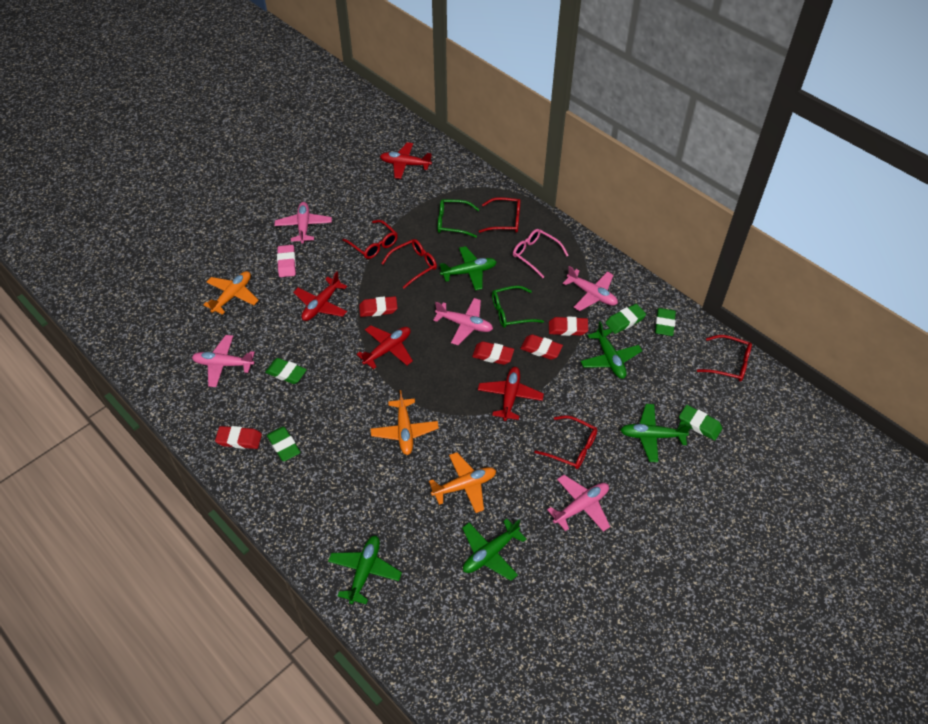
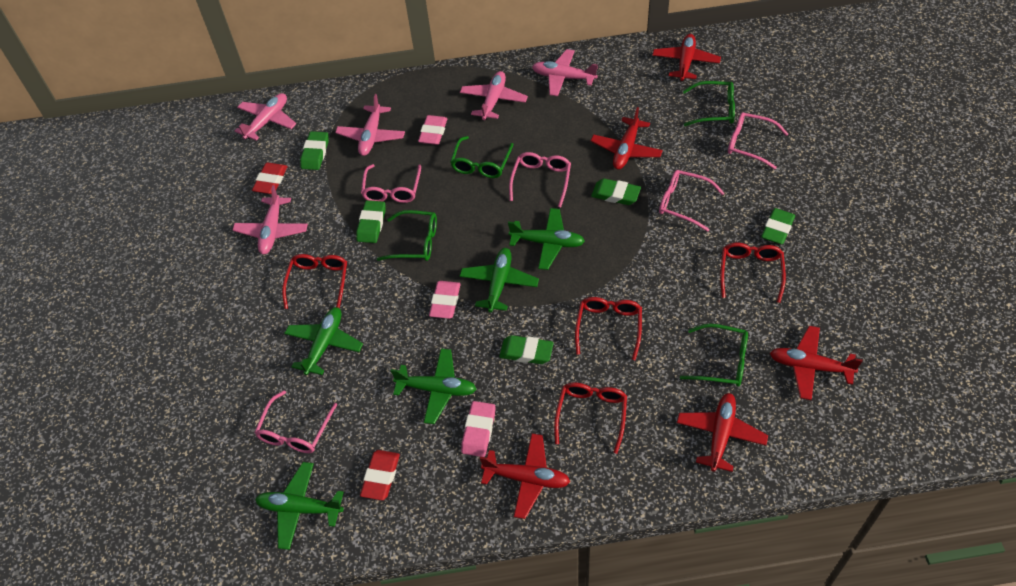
green glasses: 2 -> 4
orange plane: 3 -> 0
pink eraser: 1 -> 3
pink glasses: 1 -> 5
red eraser: 5 -> 2
red glasses: 5 -> 4
red plane: 4 -> 5

